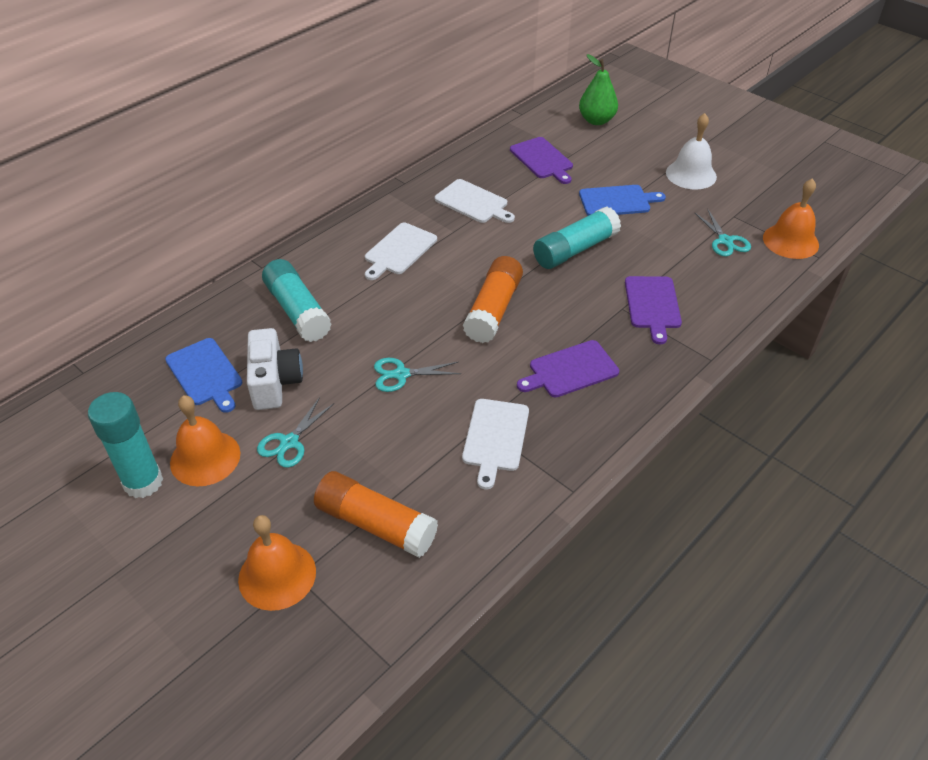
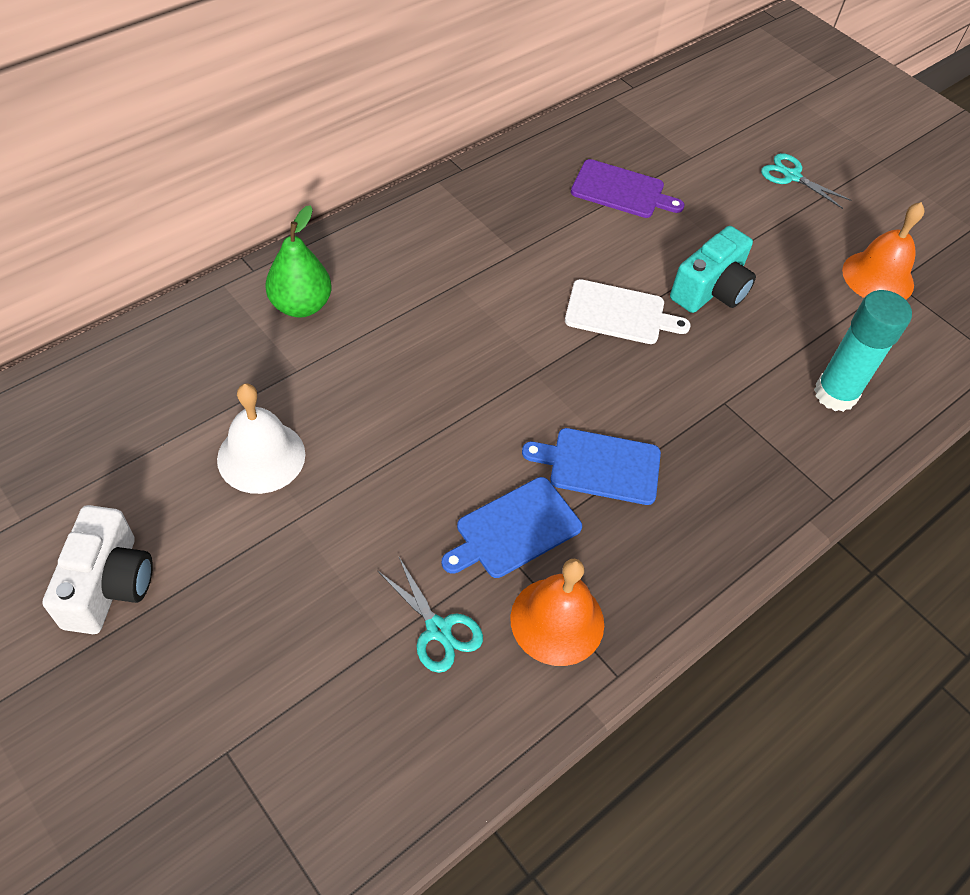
orange bell: 3 -> 2
orange glue stick: 2 -> 0
purple cutting board: 3 -> 1
turquoise camera: 0 -> 1
turquoise glue stick: 3 -> 1
turquoise scissors: 3 -> 2
white cutting board: 3 -> 1

